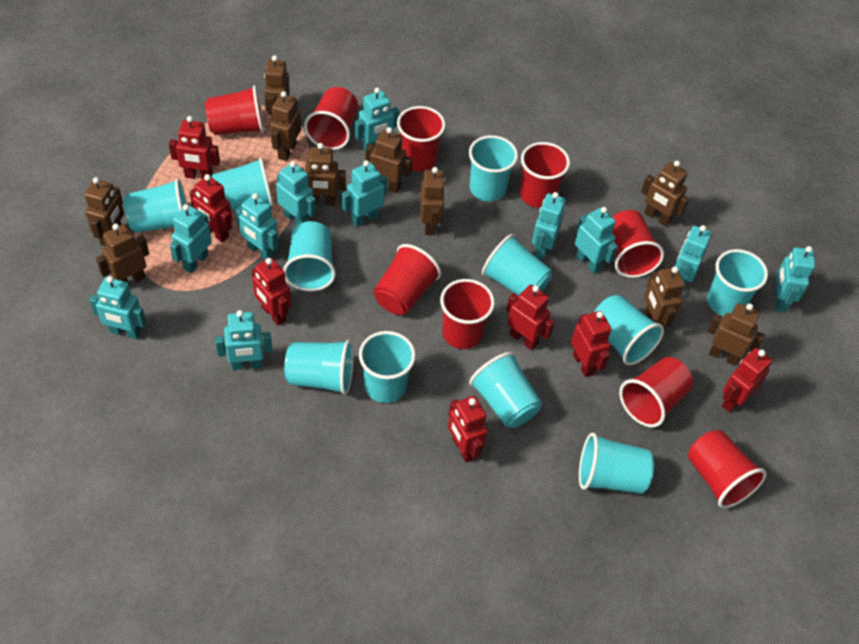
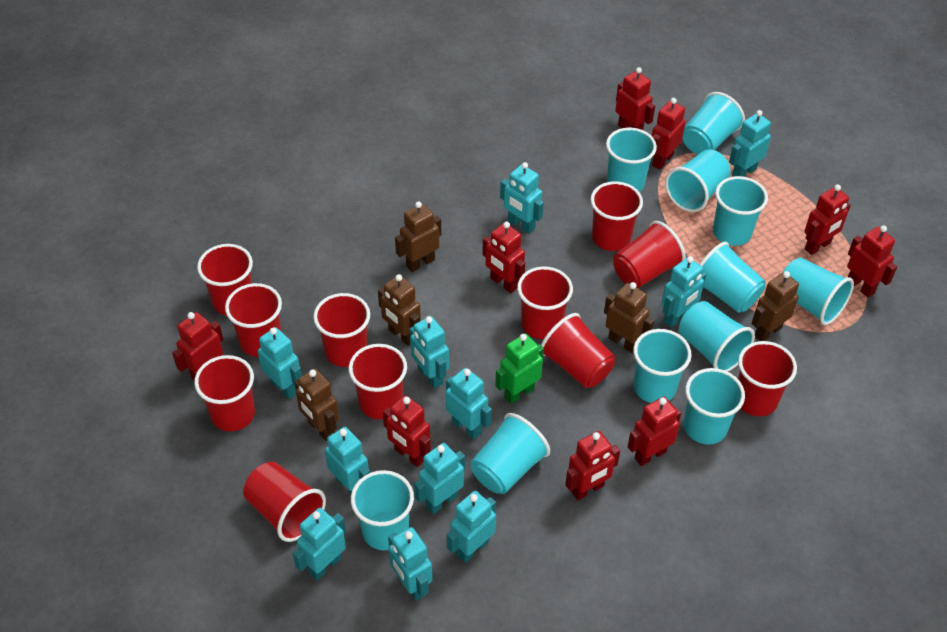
brown robot: 10 -> 5
green robot: 0 -> 1
red cup: 9 -> 11
red robot: 7 -> 9

